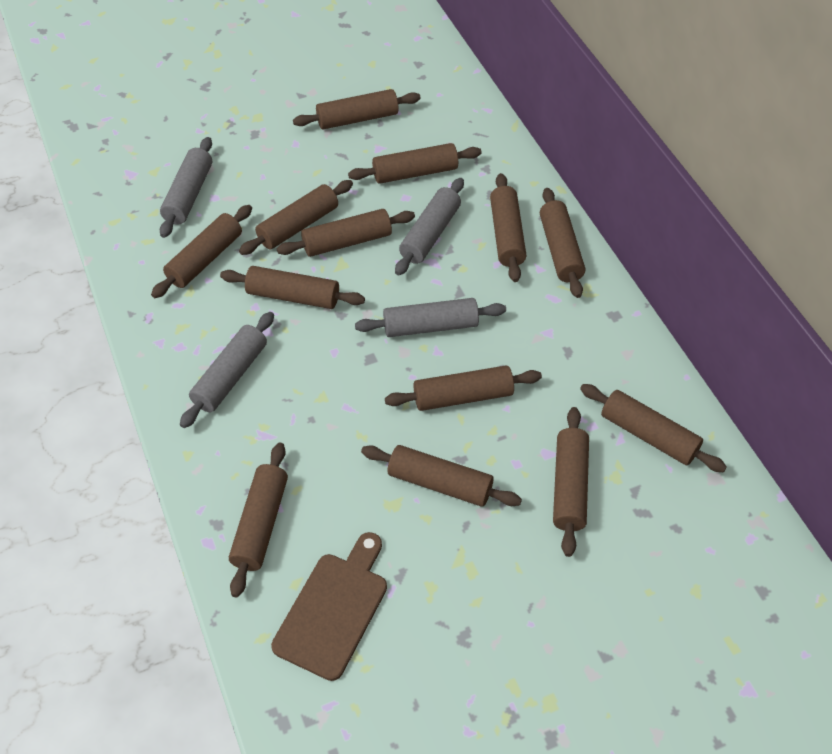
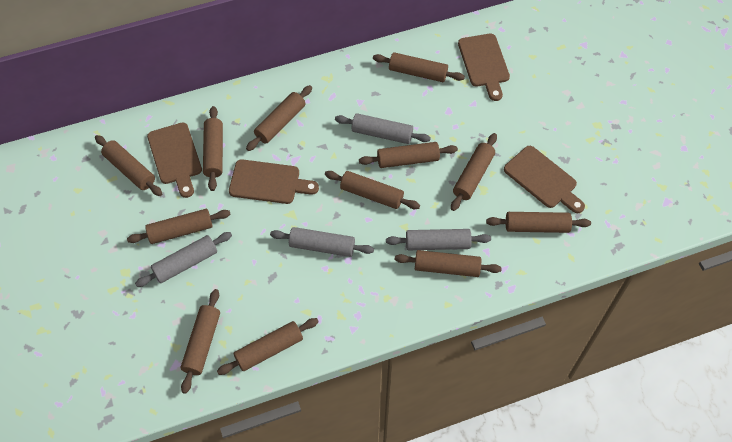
brown cutting board: 1 -> 4
brown rolling pin: 13 -> 12

